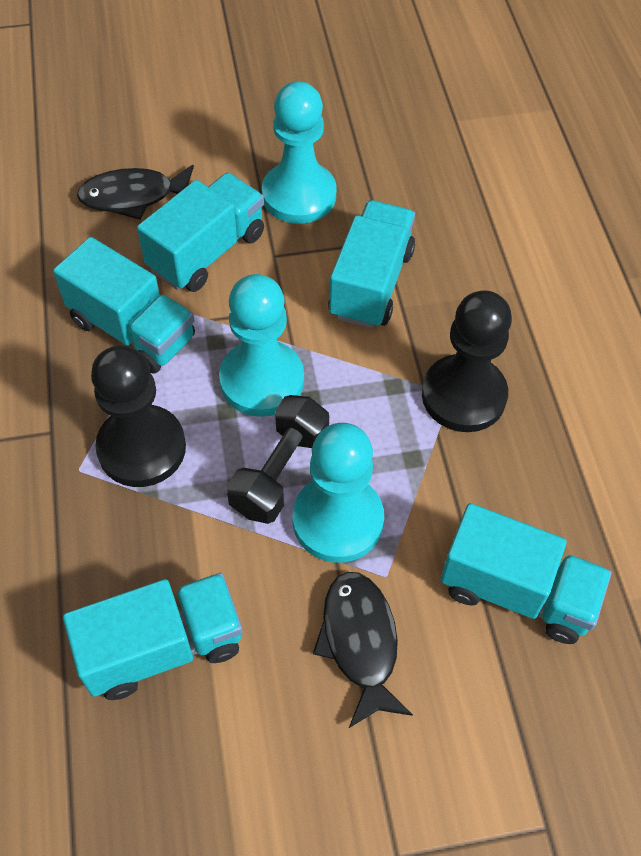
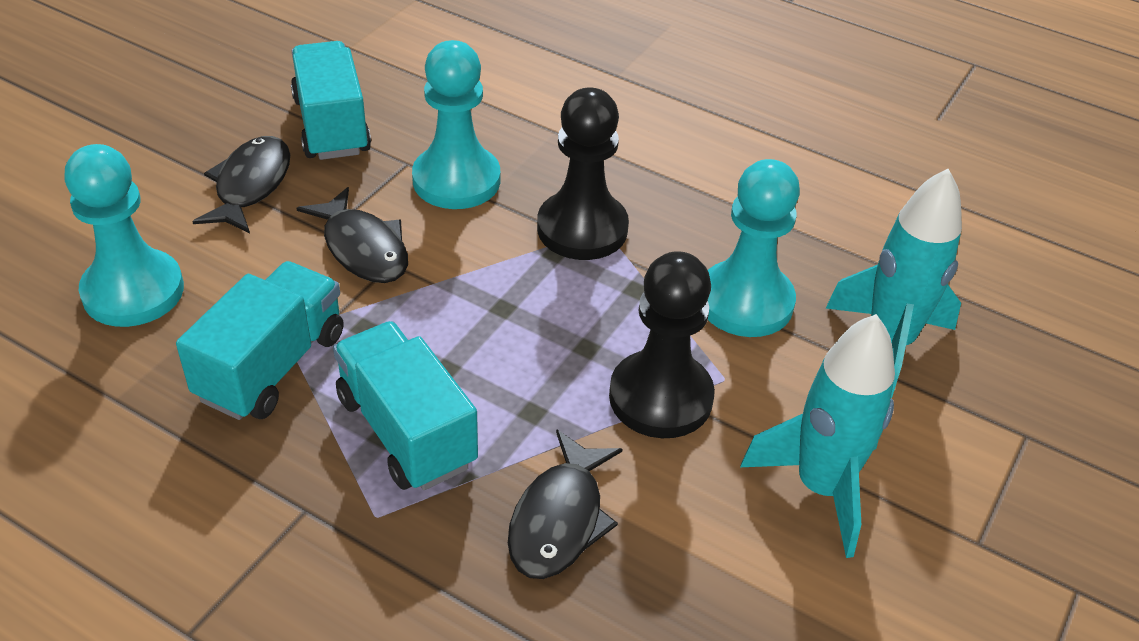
black dumbbell: 1 -> 0
black fish: 2 -> 3
turquoise rocket: 0 -> 2
turquoise truck: 5 -> 3

